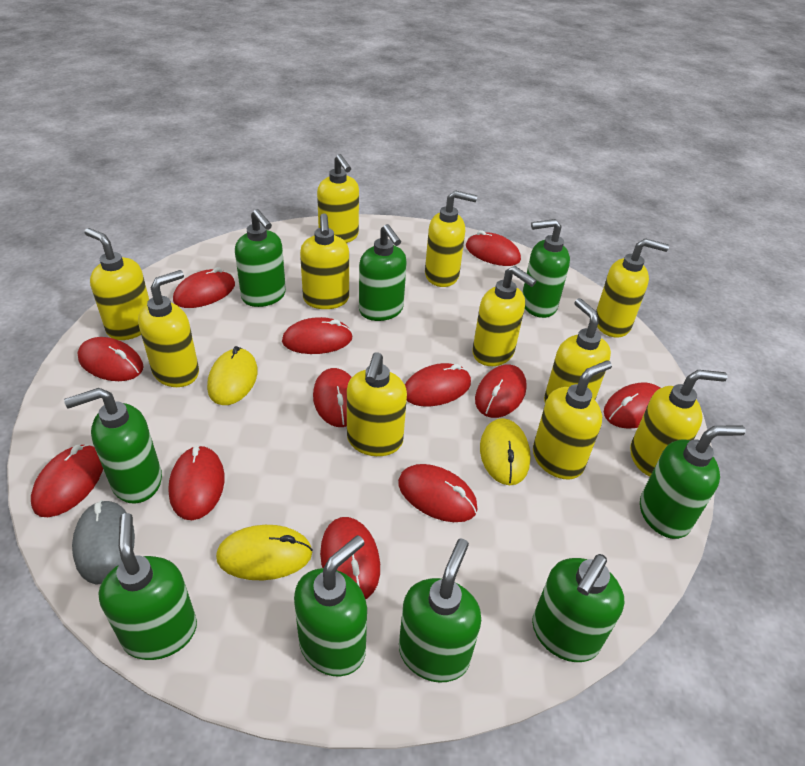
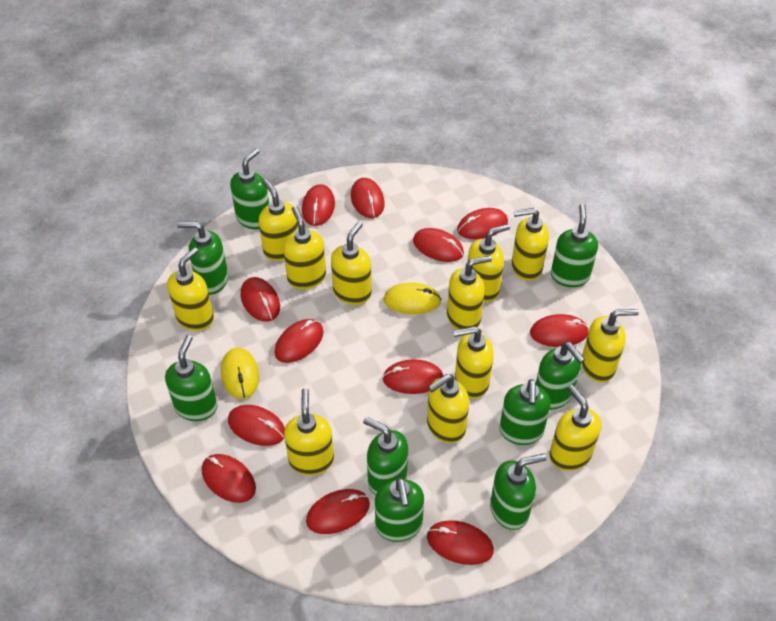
grey mouse: 1 -> 0
yellow mouse: 3 -> 2
yellow soap dispenser: 11 -> 12

